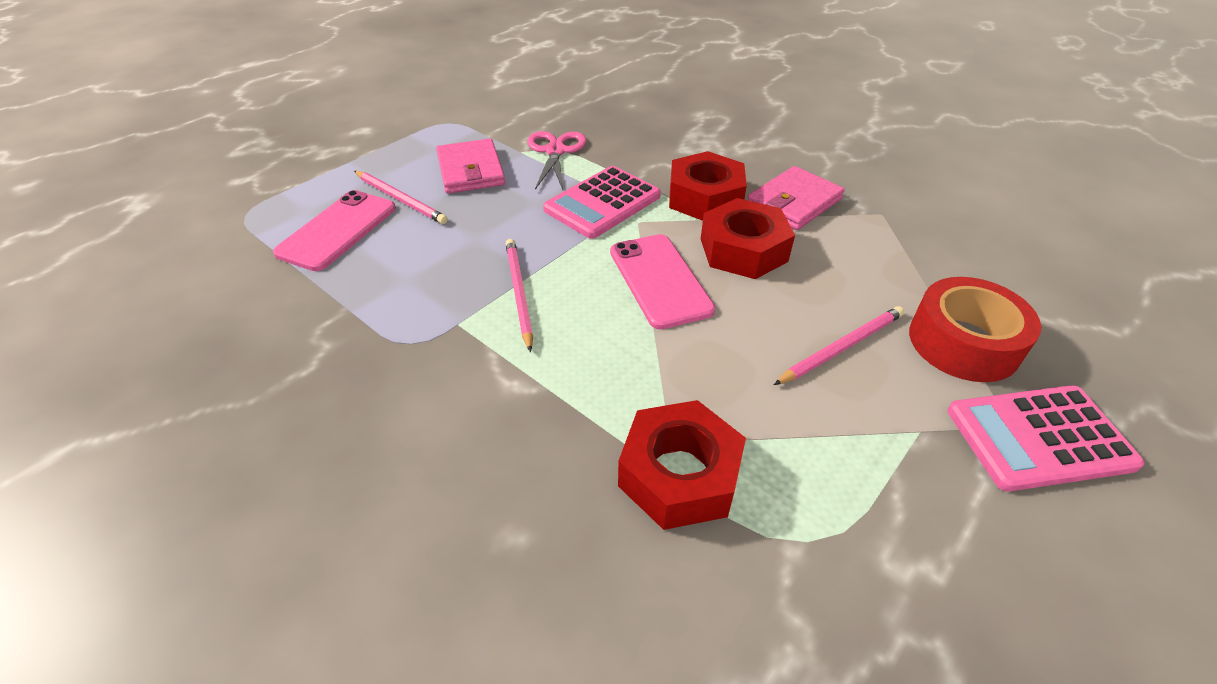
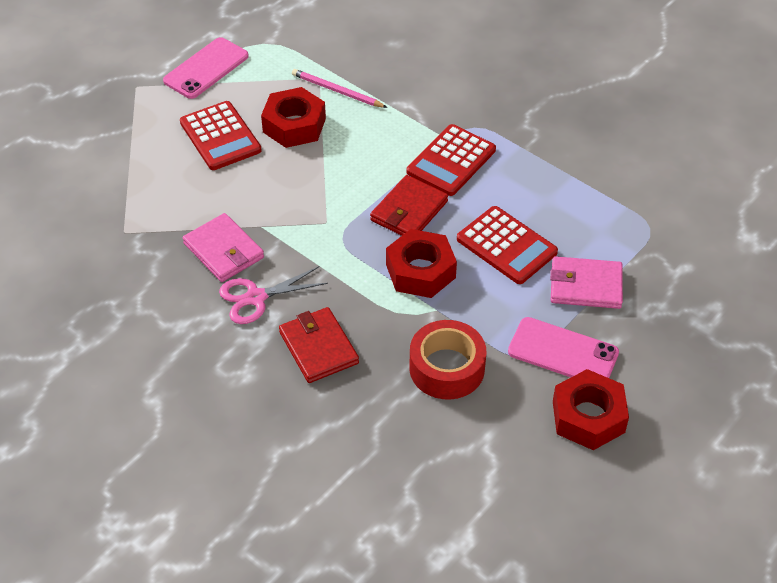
pink calculator: 2 -> 0
pink pencil: 3 -> 1
red calculator: 0 -> 3
red wallet: 0 -> 2

